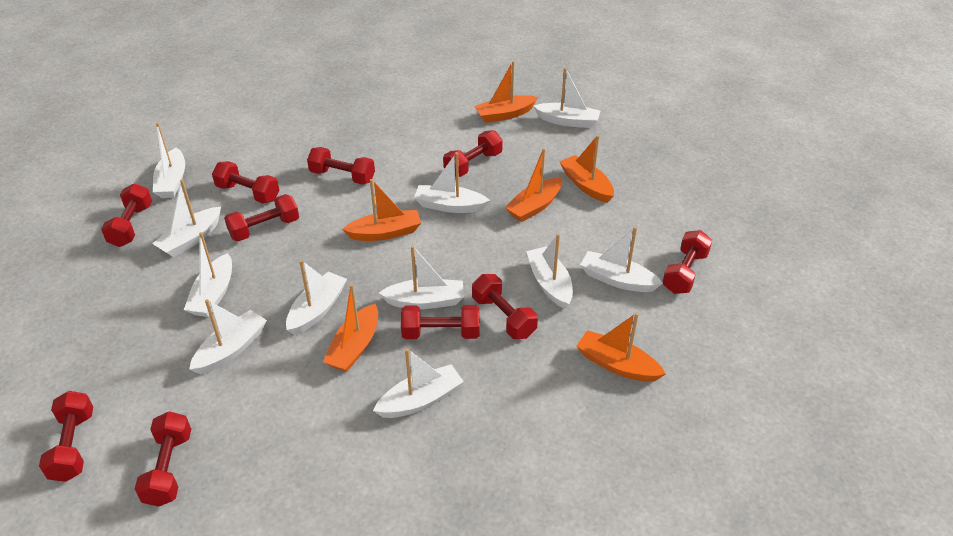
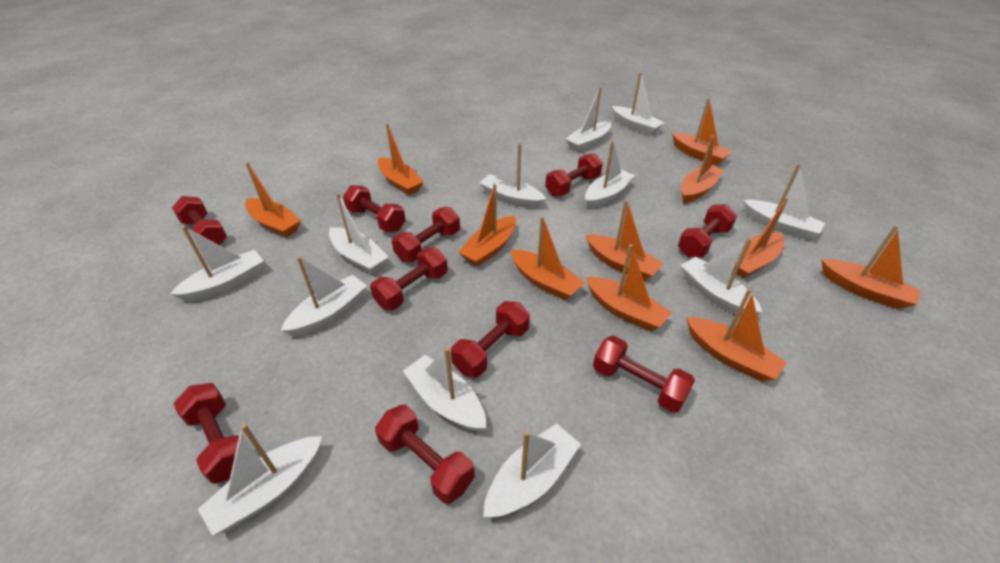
orange boat: 6 -> 11
white boat: 11 -> 12

